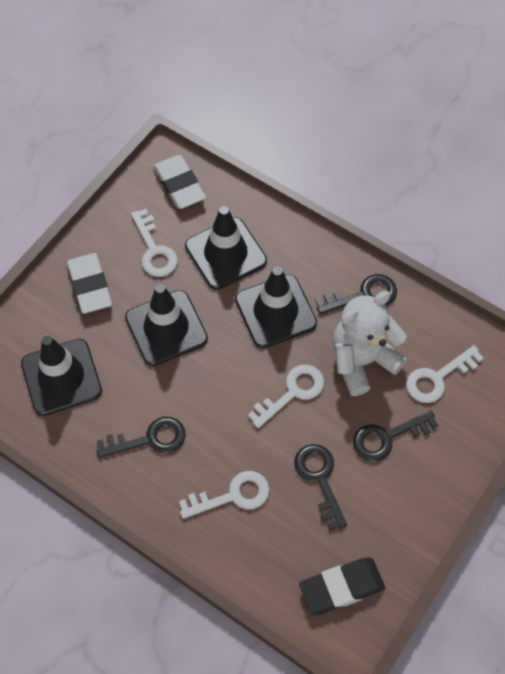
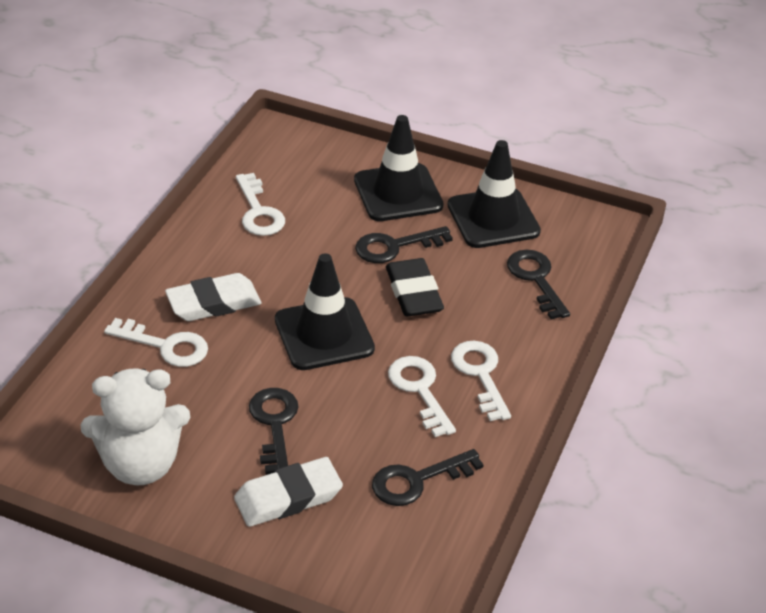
black traffic cone: 4 -> 3

